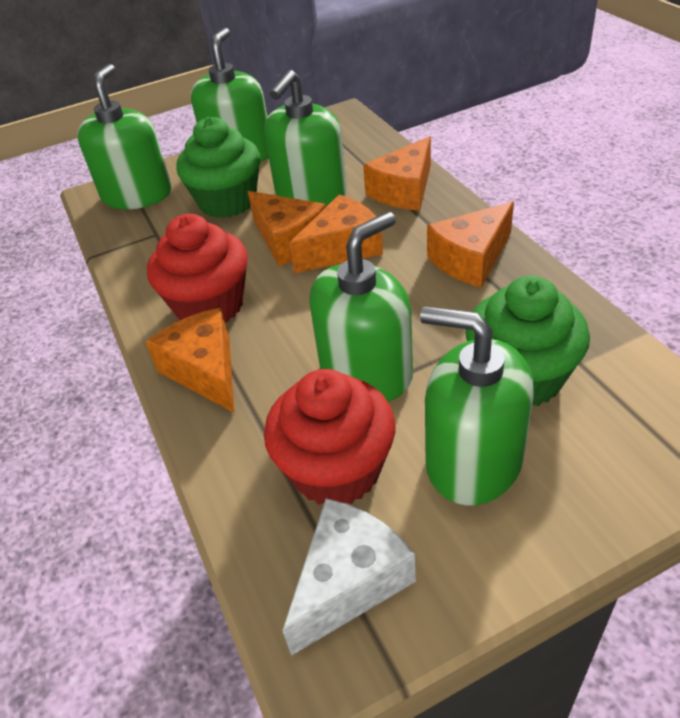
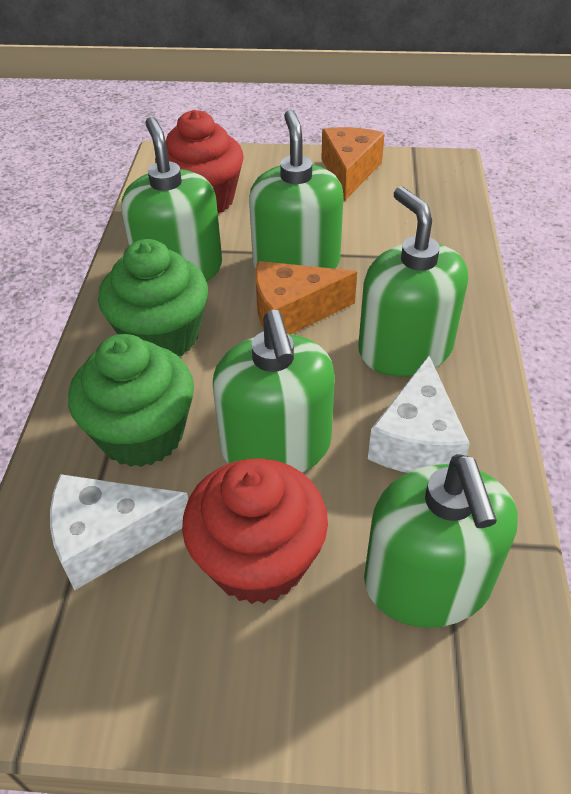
orange cheese: 5 -> 2
white cheese: 1 -> 2

